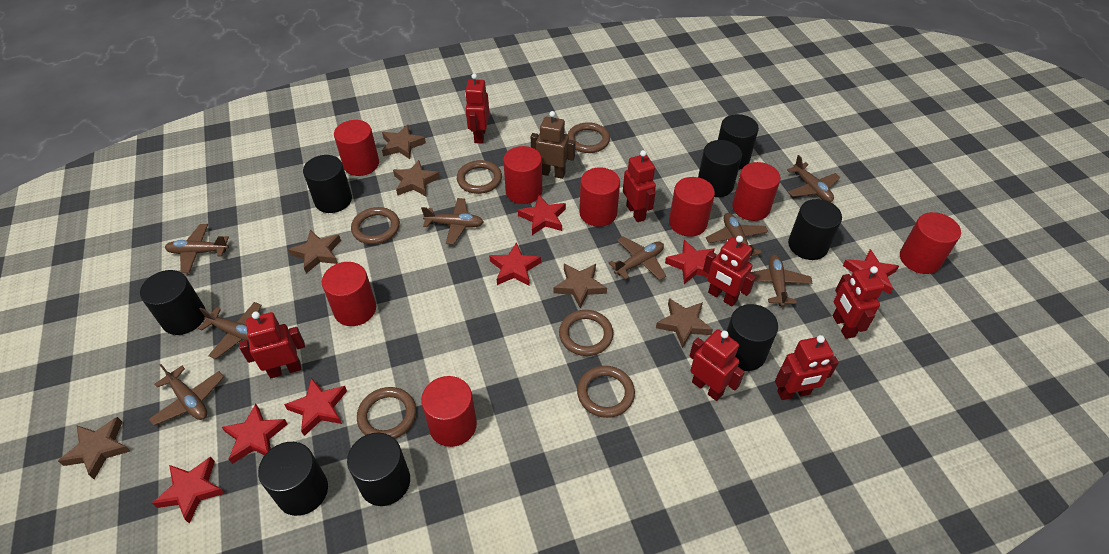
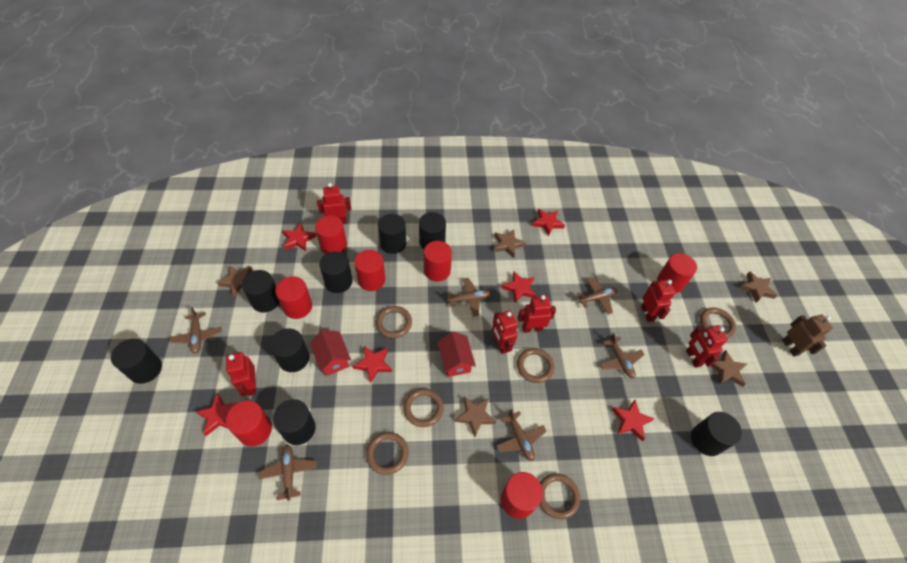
brown plane: 8 -> 6
brown star: 6 -> 5
red cylinder: 8 -> 7
red house: 0 -> 2
red robot: 7 -> 6
red star: 7 -> 6

